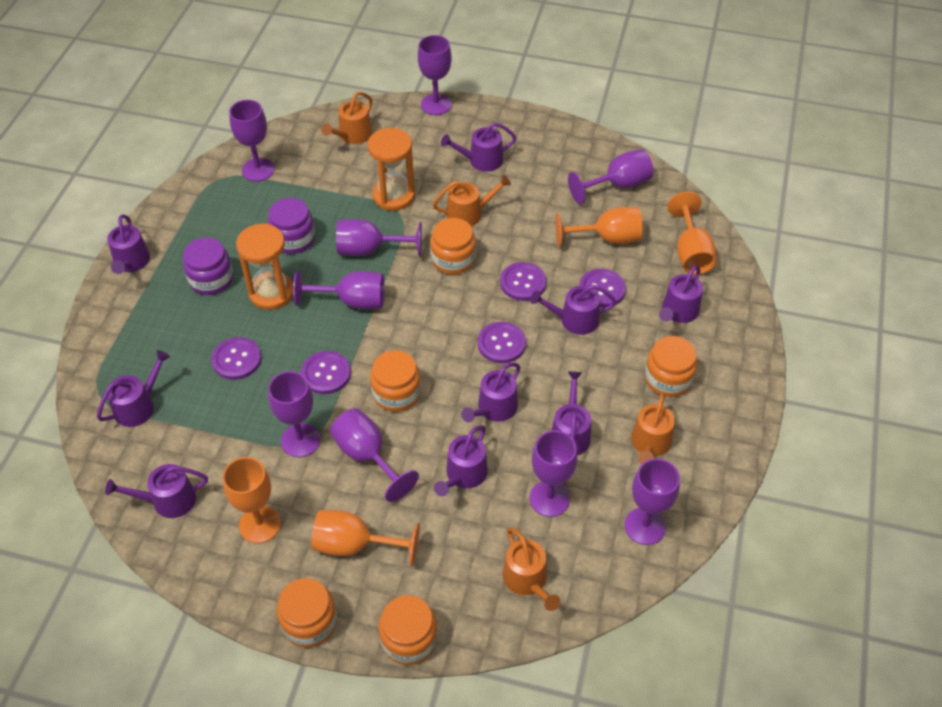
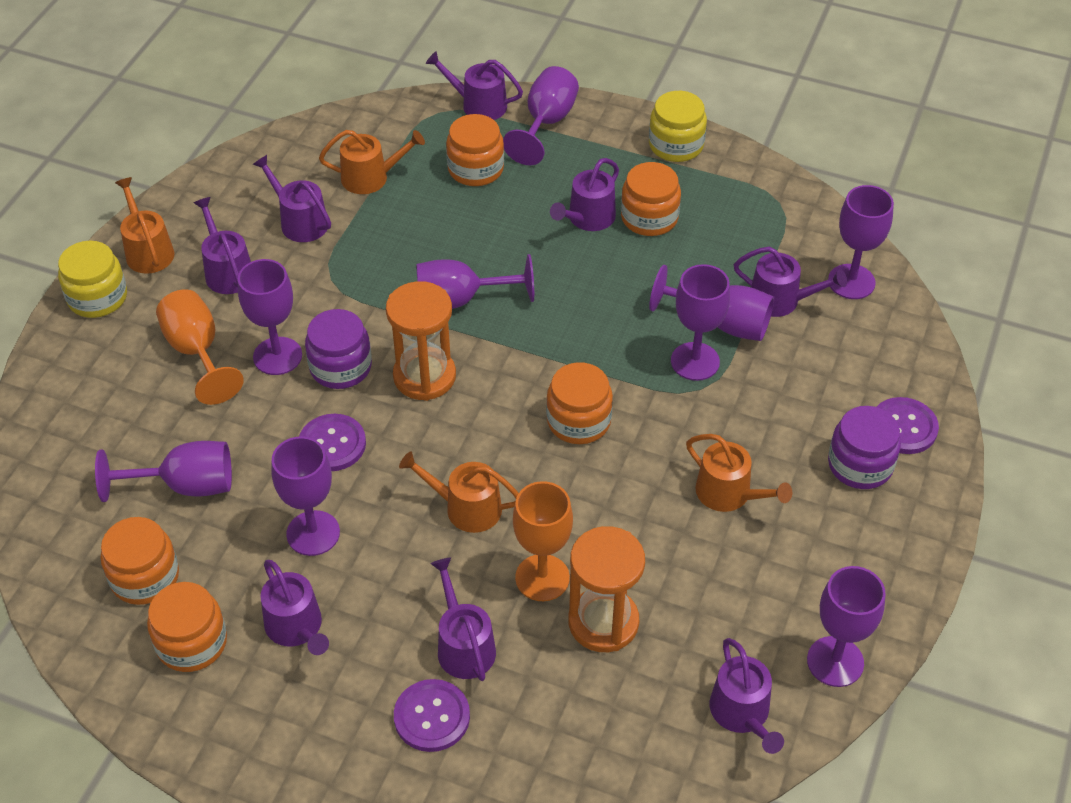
orange goblet: 4 -> 2
purple button: 5 -> 3
purple watering can: 9 -> 8
yellow jar: 0 -> 2

